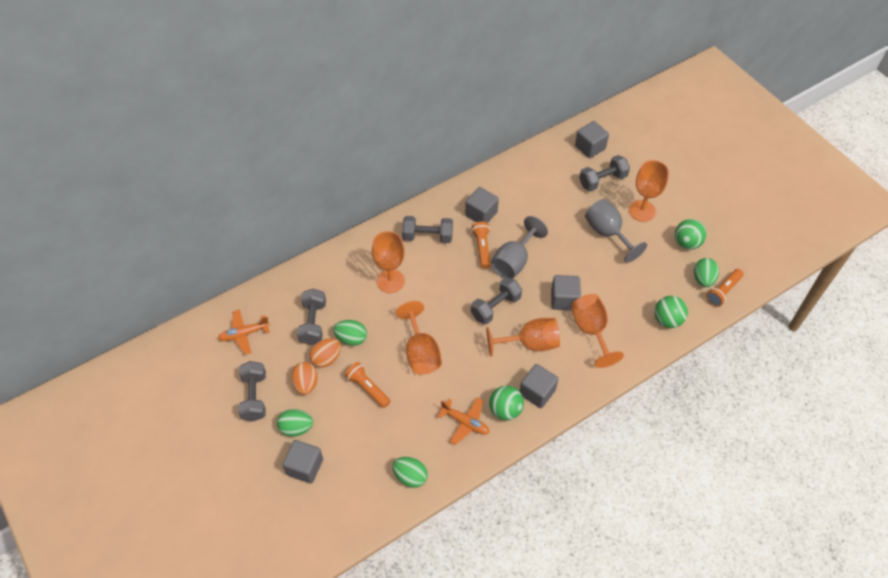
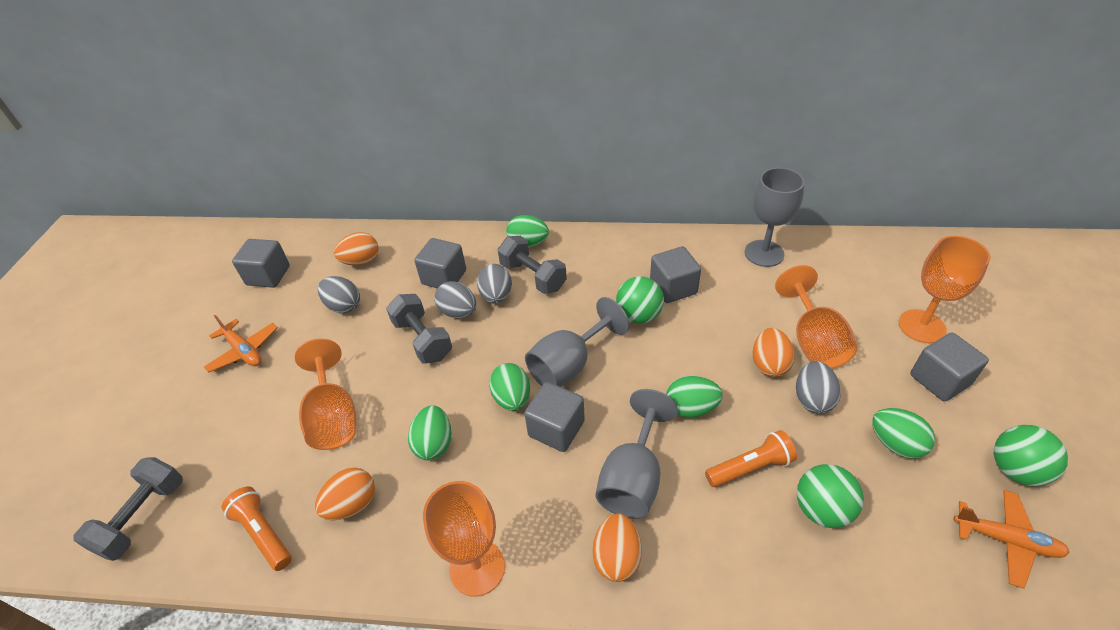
green egg: 4 -> 5
grey dumbbell: 5 -> 3
grey egg: 0 -> 4
grey goblet: 2 -> 3
orange egg: 2 -> 4
orange flashlight: 3 -> 2
orange goblet: 5 -> 4

